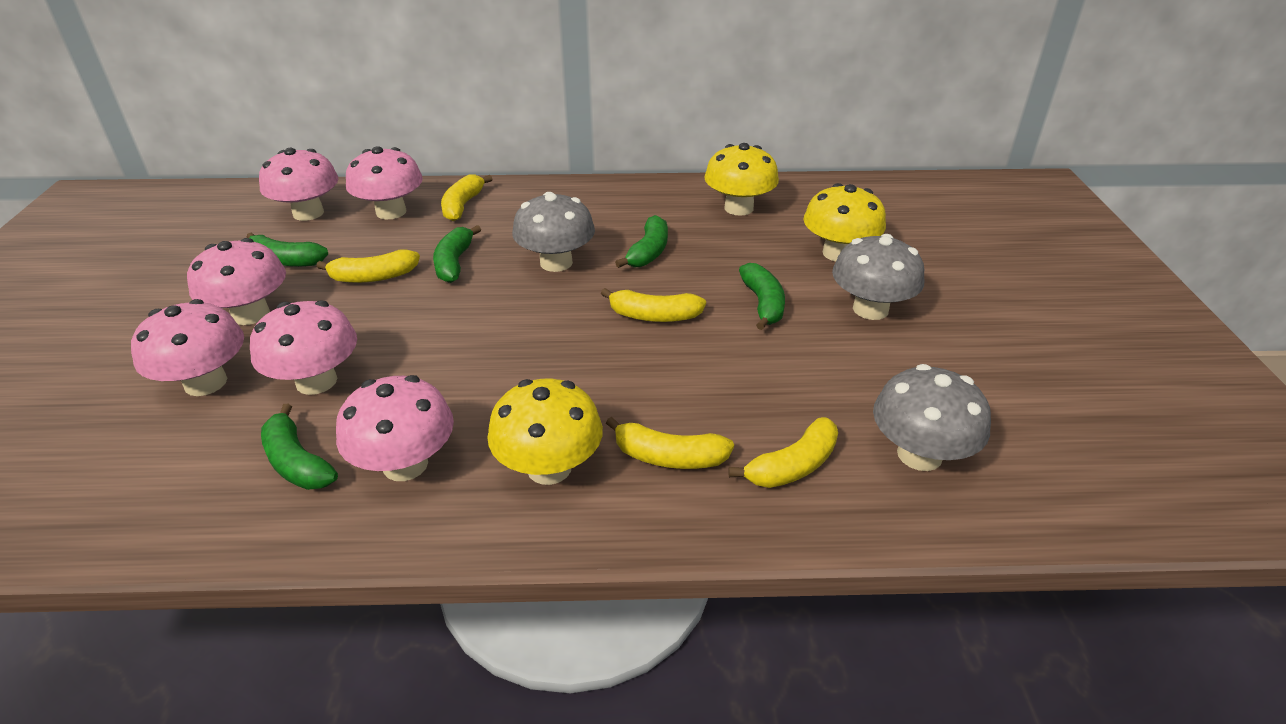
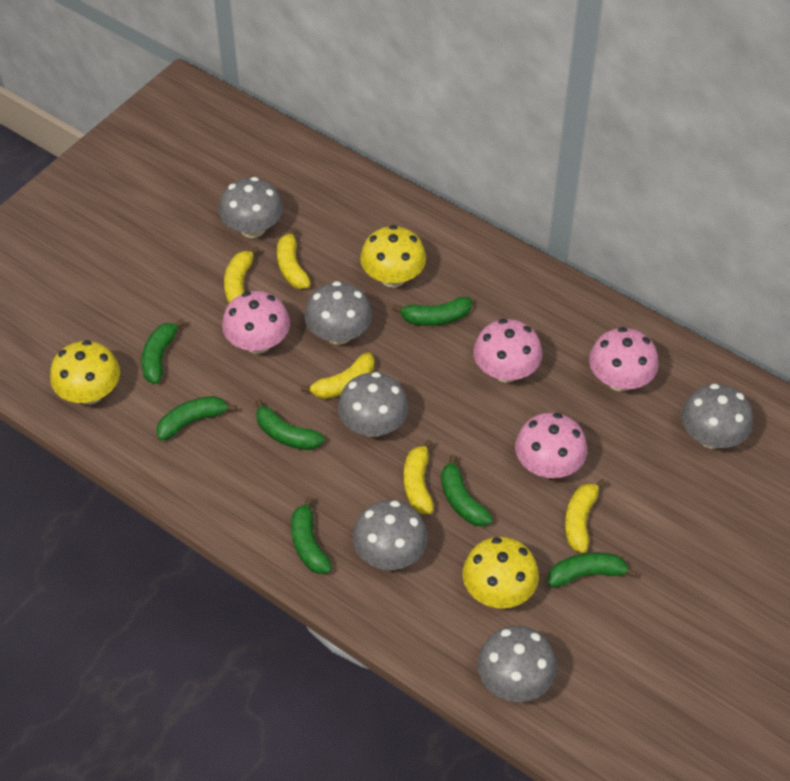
green banana: 5 -> 7
grey mushroom: 3 -> 6
pink mushroom: 6 -> 4

